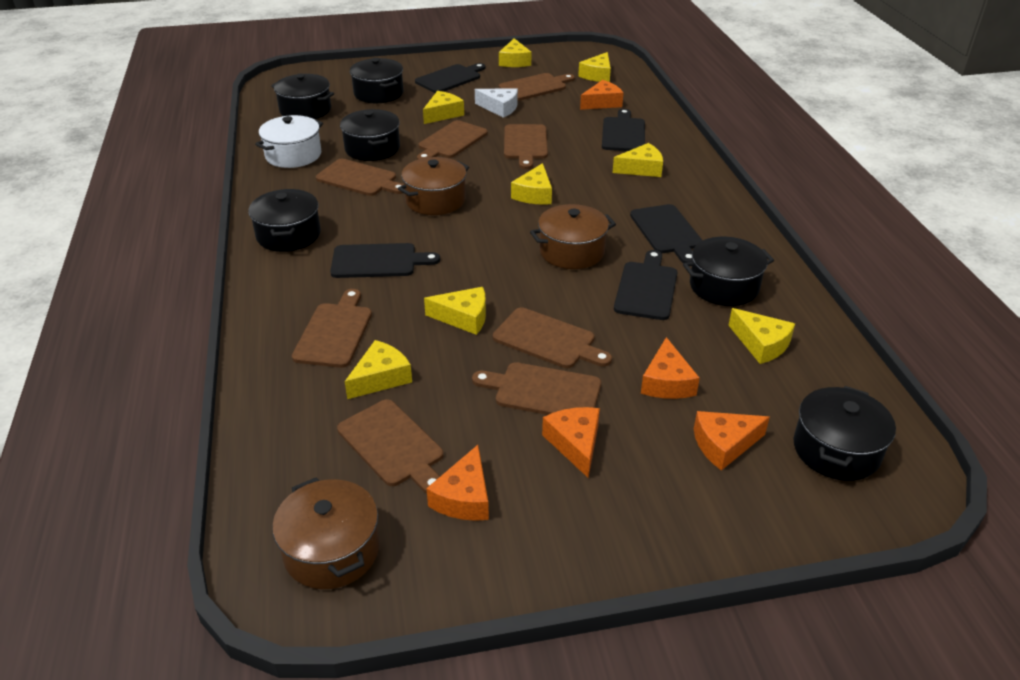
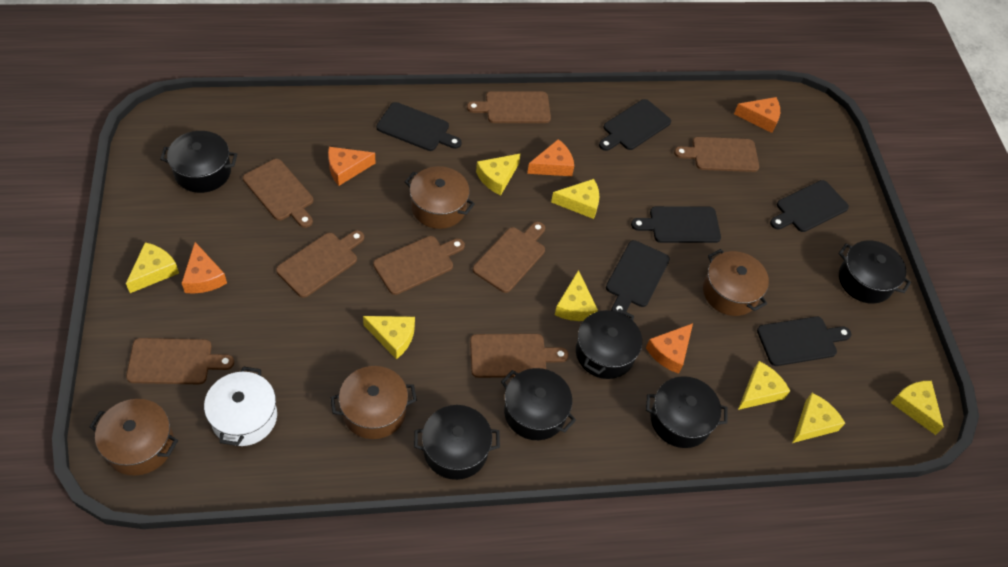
black cutting board: 5 -> 6
brown pot: 3 -> 4
white cheese: 1 -> 0

